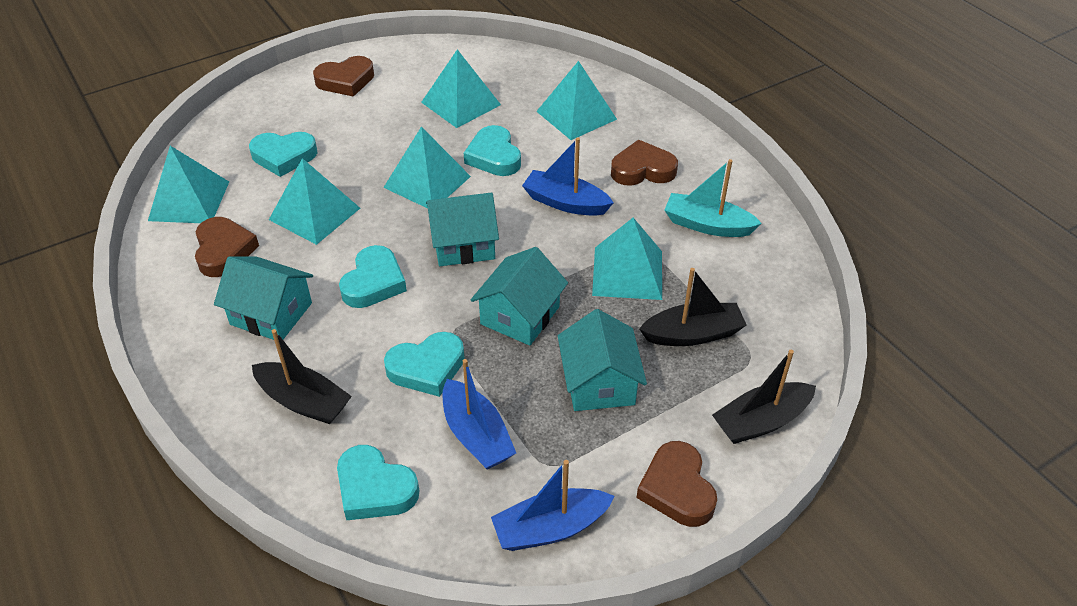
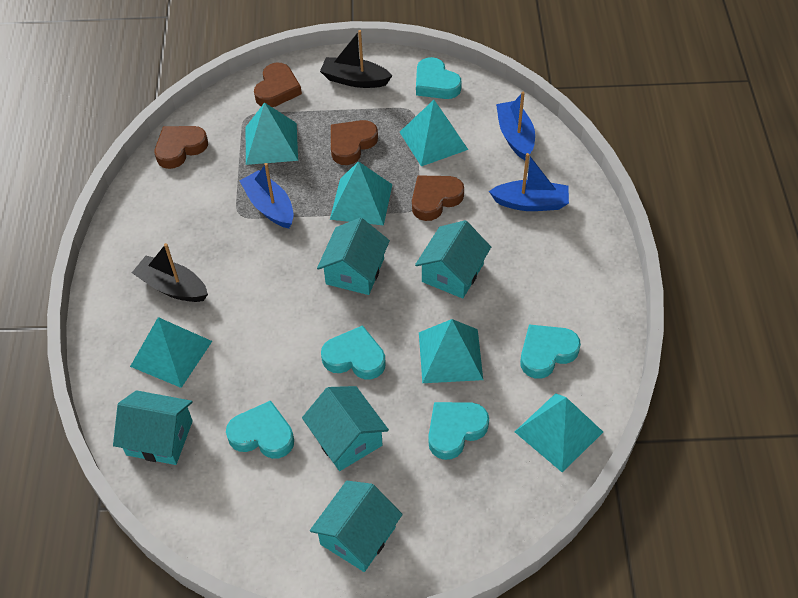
black boat: 3 -> 2
turquoise boat: 1 -> 0
turquoise house: 4 -> 5

